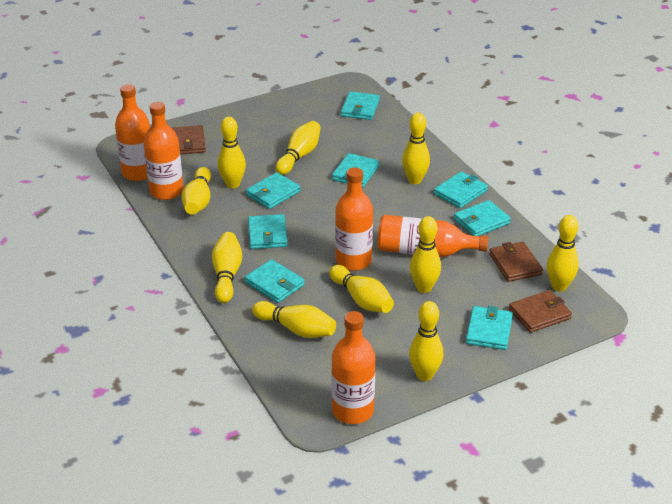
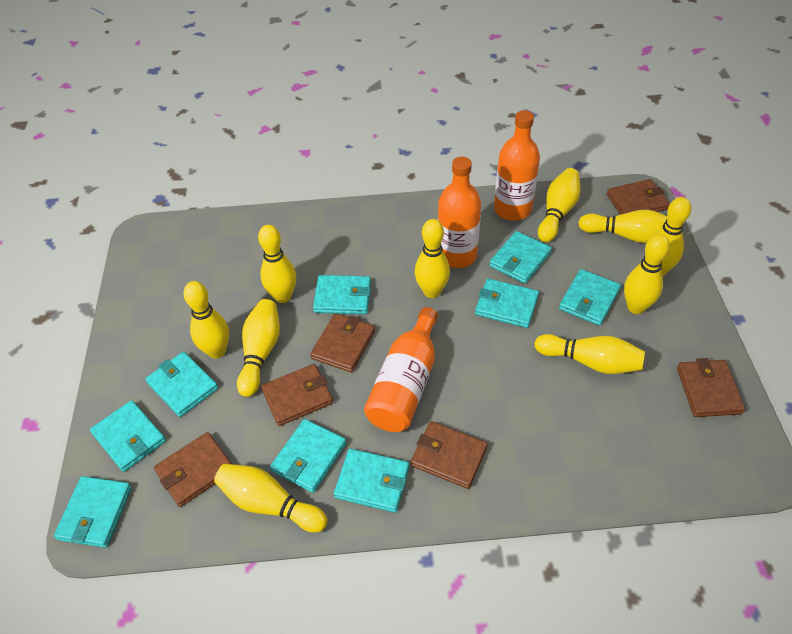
brown wallet: 3 -> 6
orange bottle: 5 -> 3
turquoise wallet: 8 -> 9

